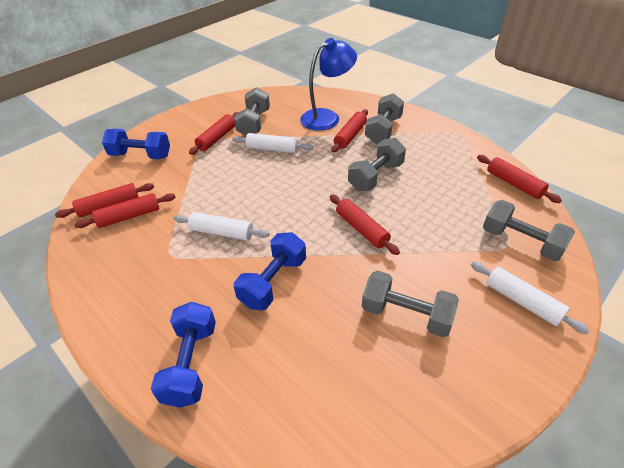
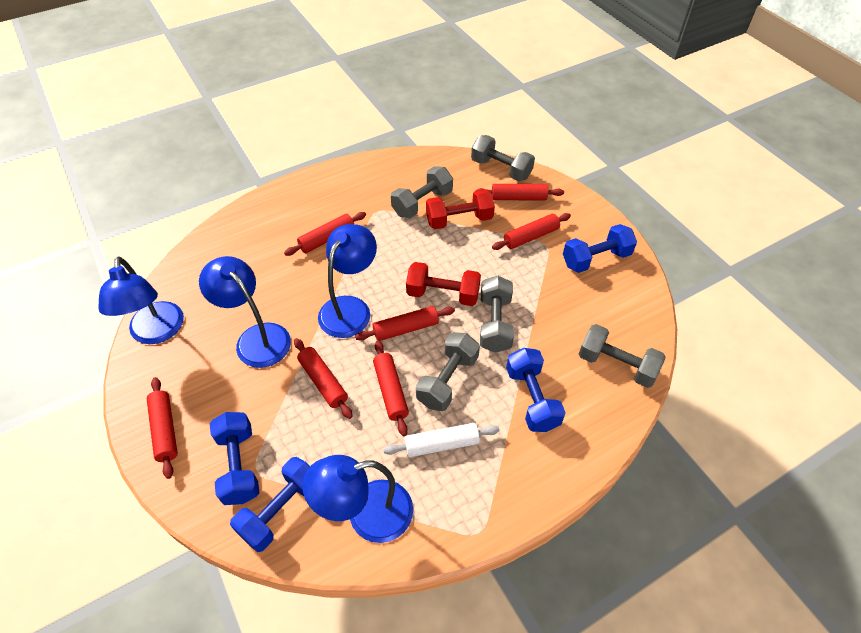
blue dumbbell: 3 -> 4
blue lamp: 1 -> 4
red dumbbell: 0 -> 2
red rolling pin: 6 -> 7
white rolling pin: 3 -> 1

